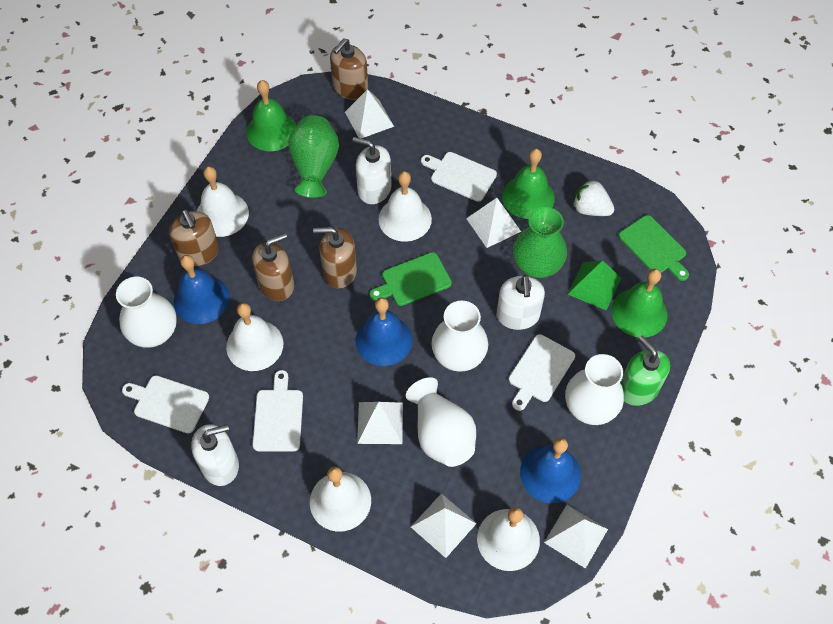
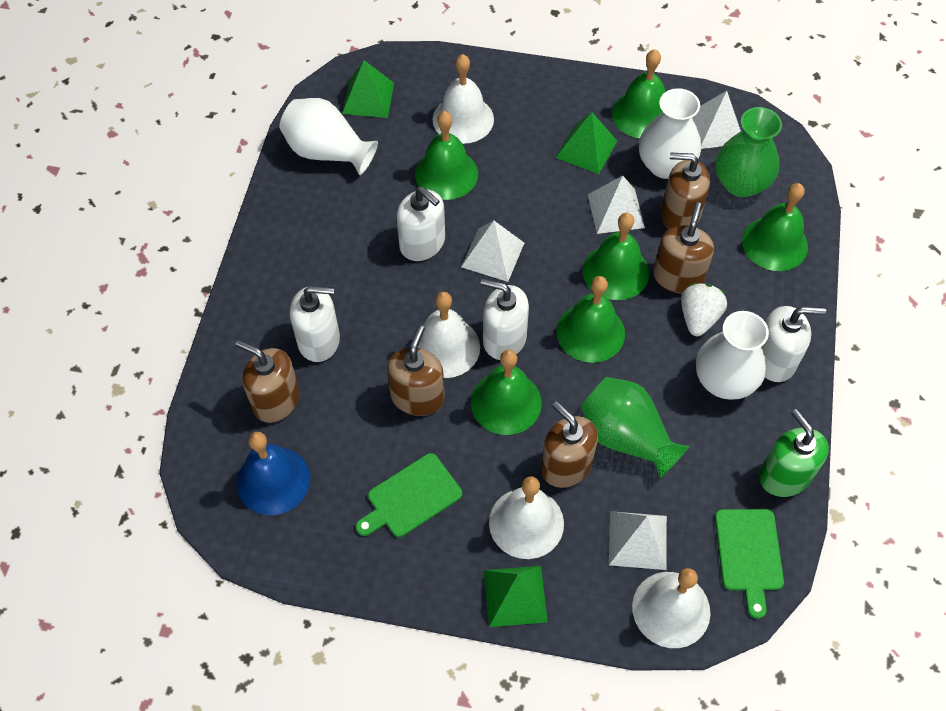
blue bell: 3 -> 1
brown soap dispenser: 4 -> 5
green bell: 3 -> 6
green pyramid: 1 -> 3
white bell: 5 -> 4
white cutting board: 4 -> 0
white pyramid: 5 -> 4
white soap dispenser: 3 -> 4
white vase: 4 -> 3

